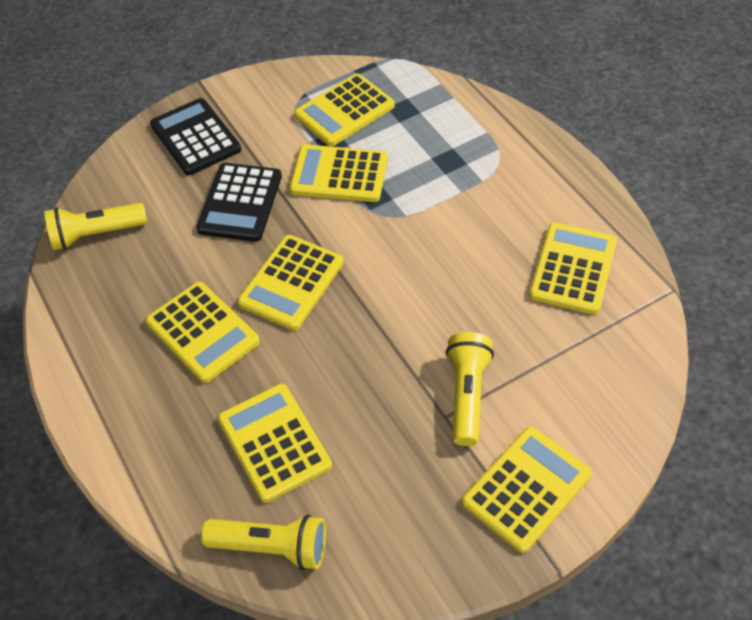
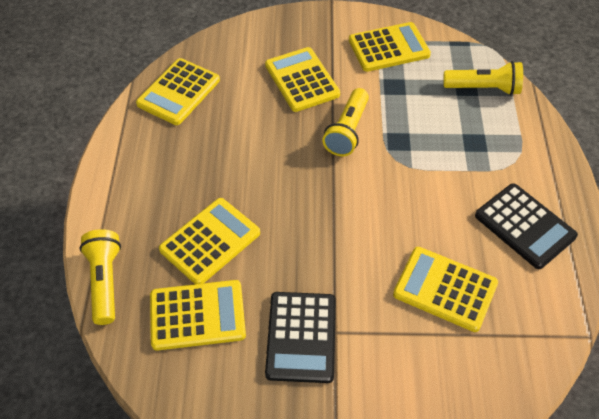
yellow calculator: 7 -> 6

